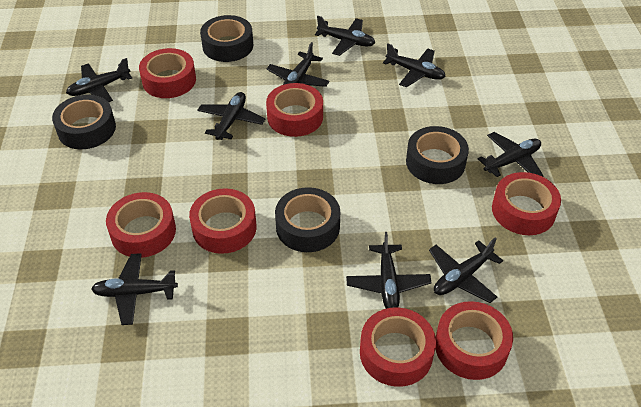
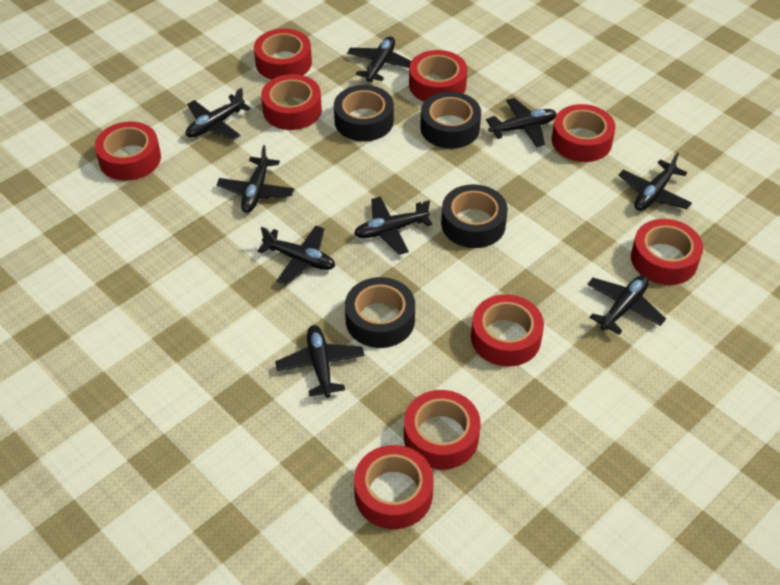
red tape: 7 -> 9

